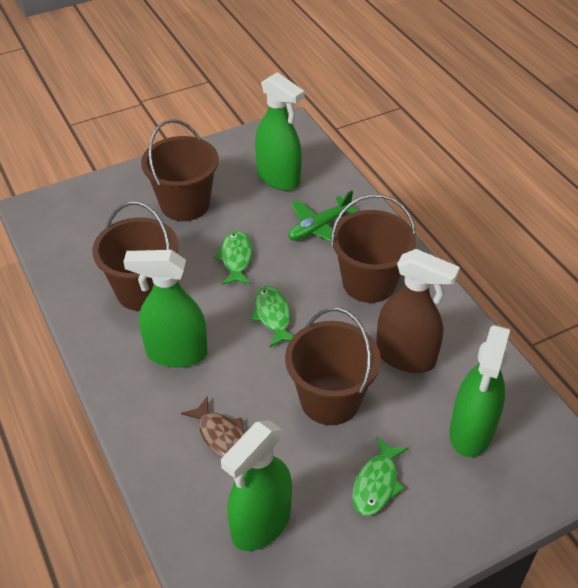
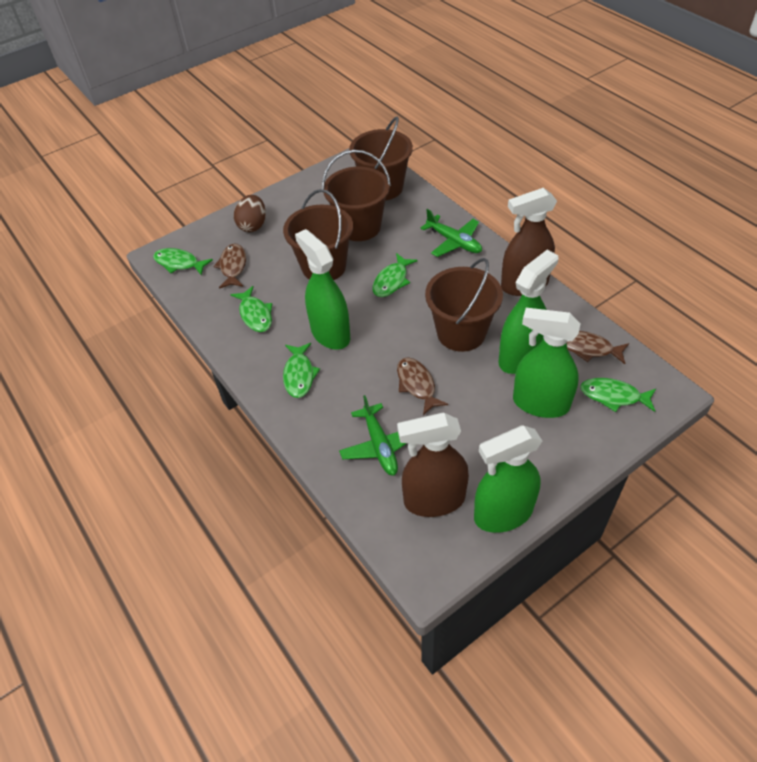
brown egg: 0 -> 1
brown fish: 1 -> 3
brown spray bottle: 1 -> 2
green fish: 3 -> 5
green plane: 1 -> 2

